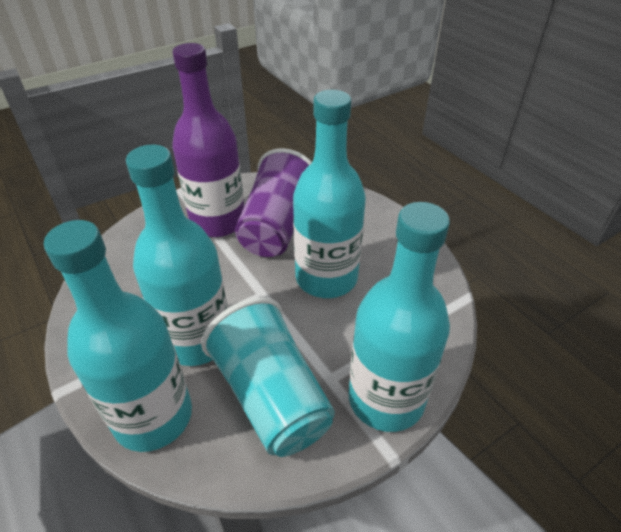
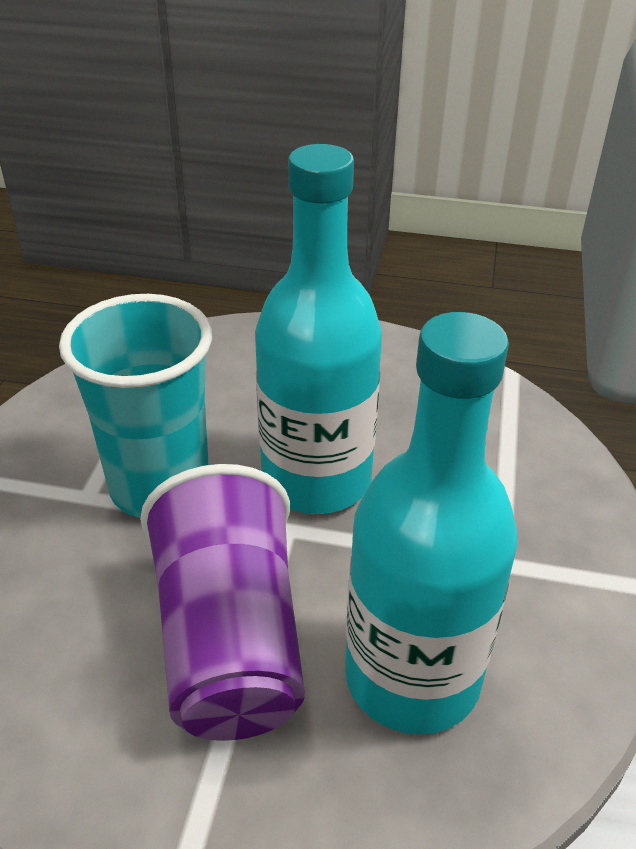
purple bottle: 1 -> 0
turquoise bottle: 4 -> 2

